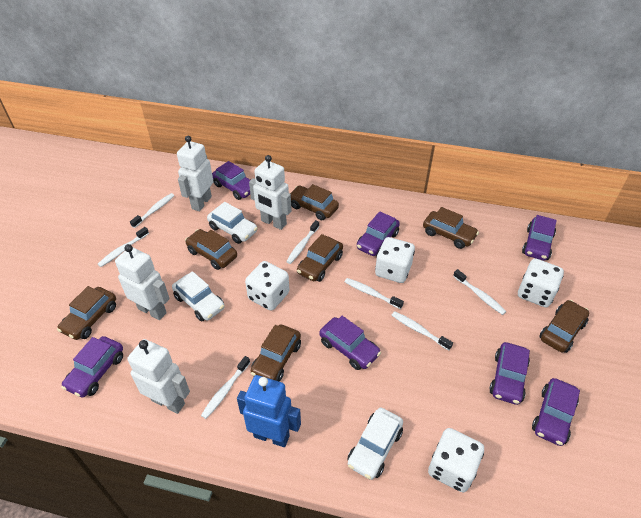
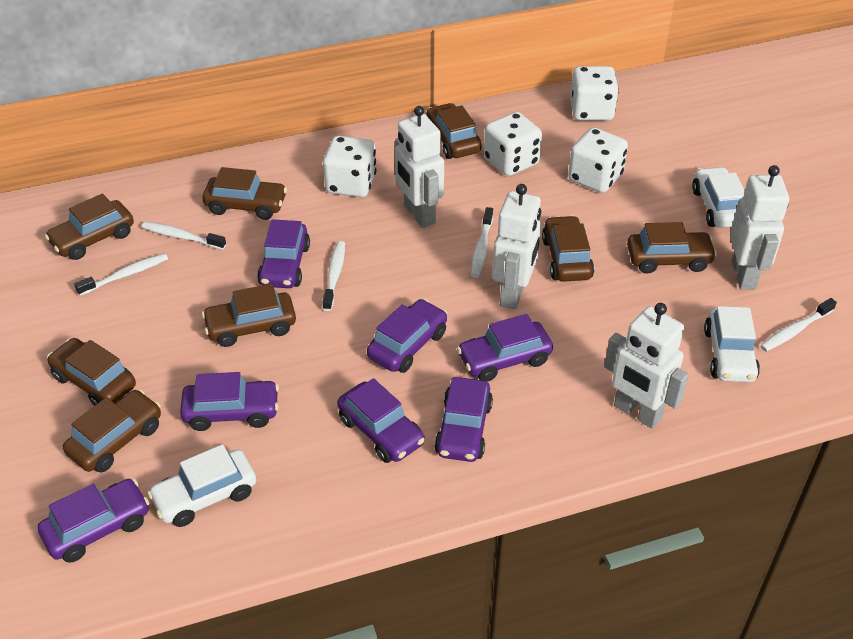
blue robot: 1 -> 0
brown car: 7 -> 8
white toothbrush: 7 -> 5

